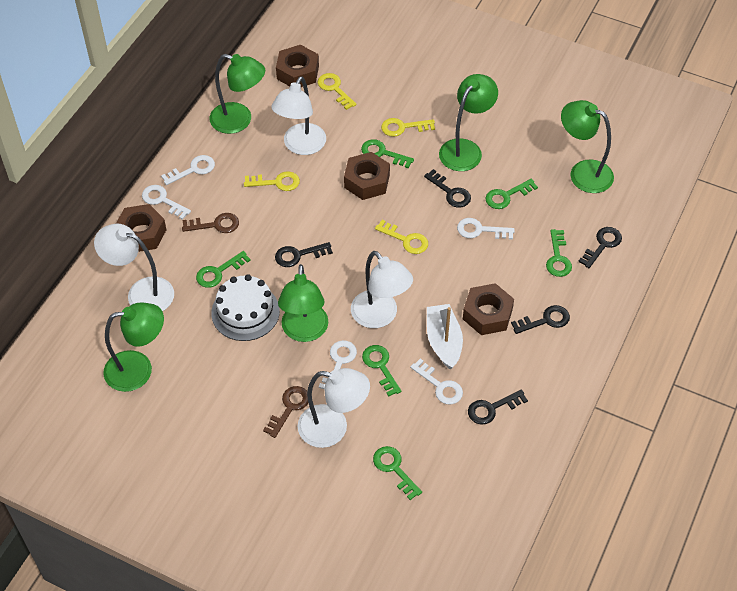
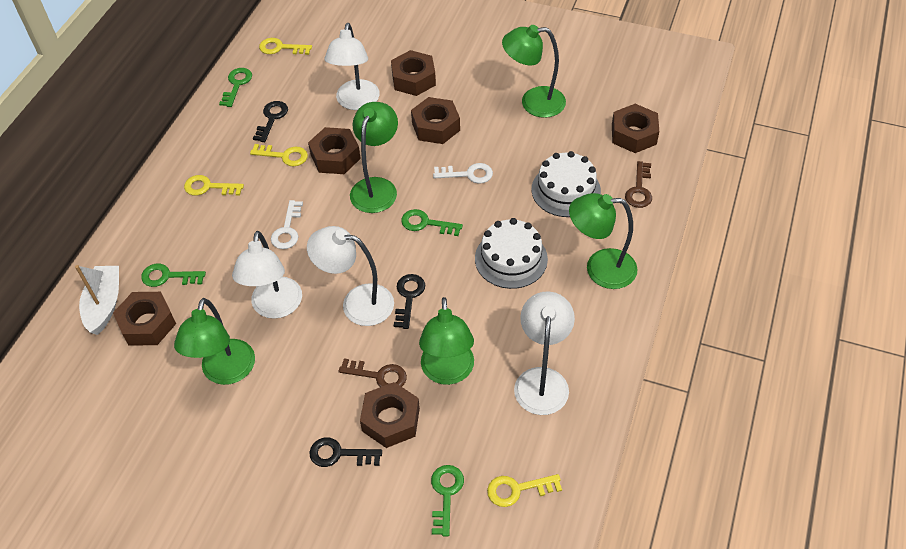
black key: 5 -> 3
brown nut: 4 -> 6
green key: 6 -> 4
white cake: 1 -> 2
white key: 5 -> 2

